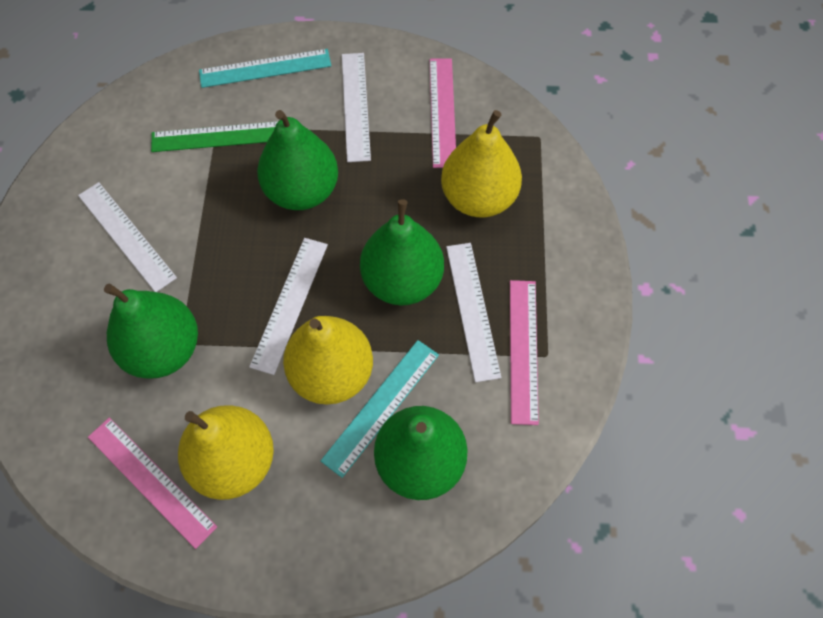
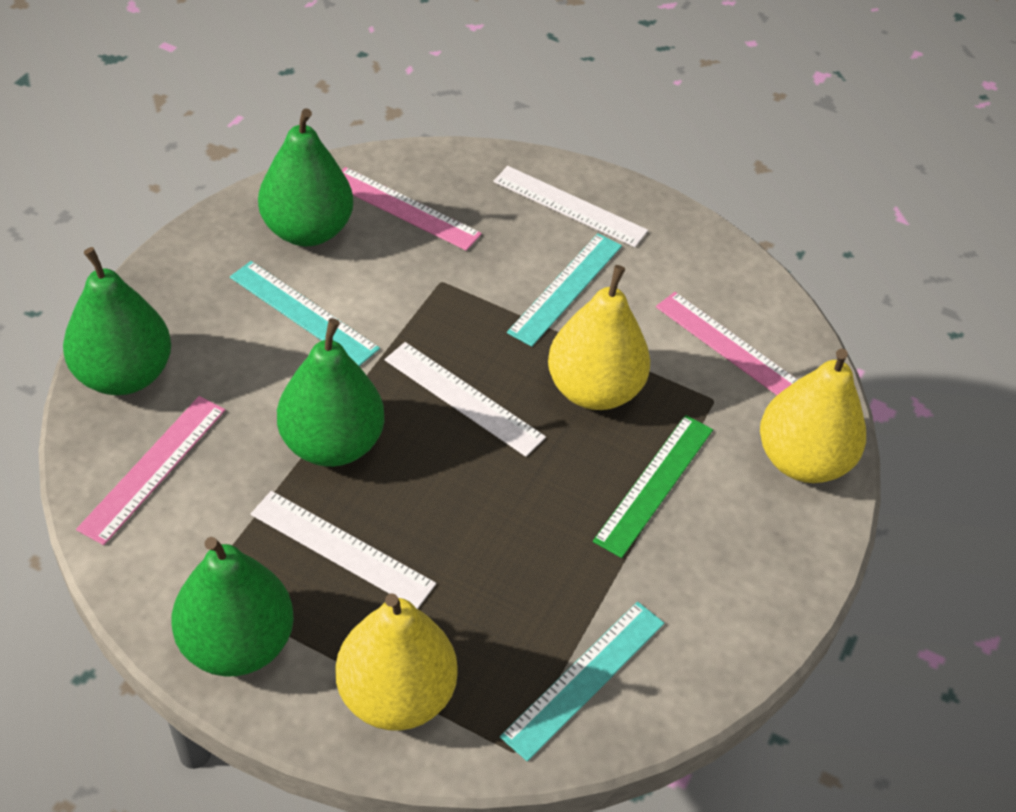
turquoise ruler: 2 -> 3
white ruler: 4 -> 3

